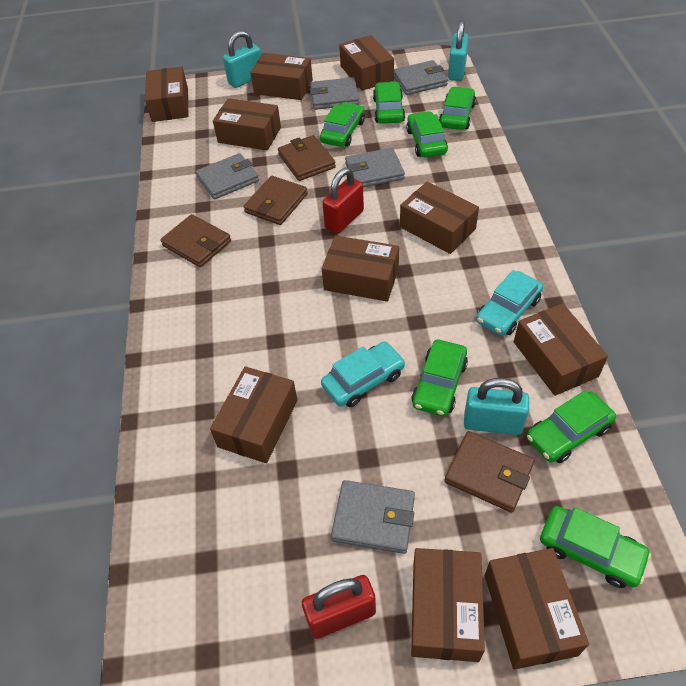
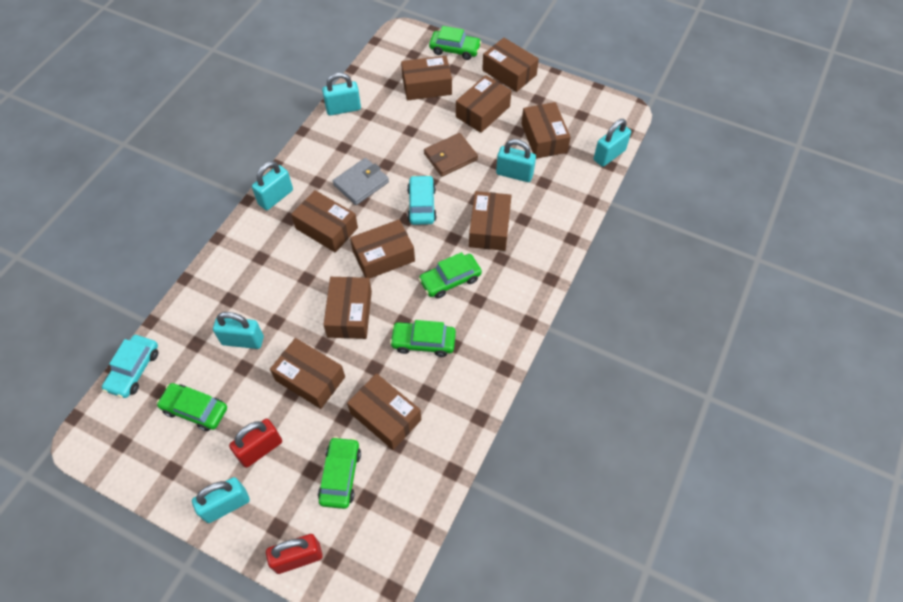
brown wallet: 4 -> 1
green car: 7 -> 5
grey wallet: 5 -> 1
turquoise padlock: 3 -> 6

